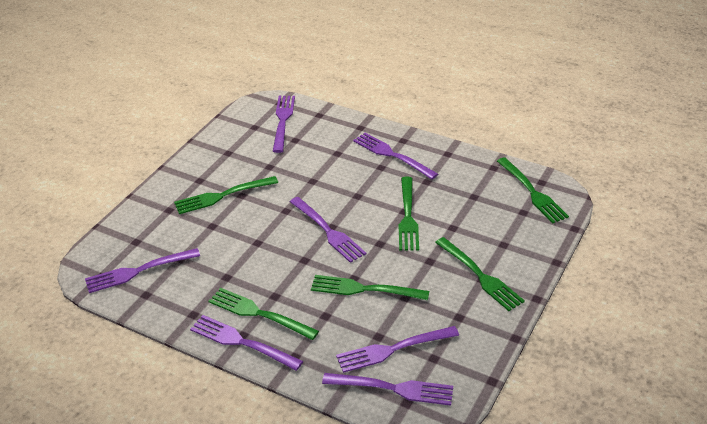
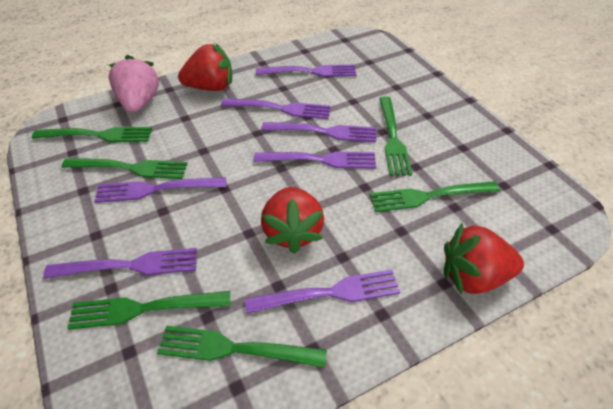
pink strawberry: 0 -> 1
red strawberry: 0 -> 3

